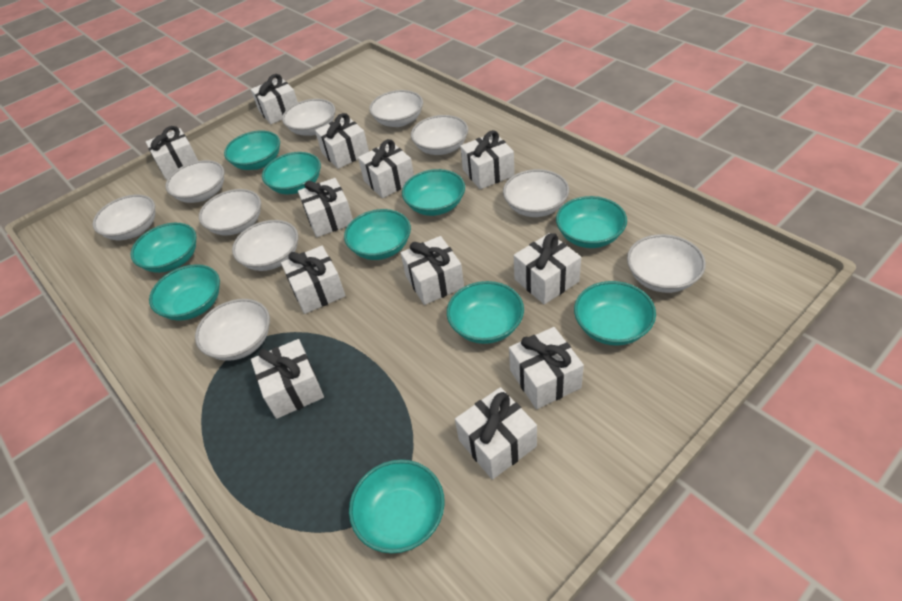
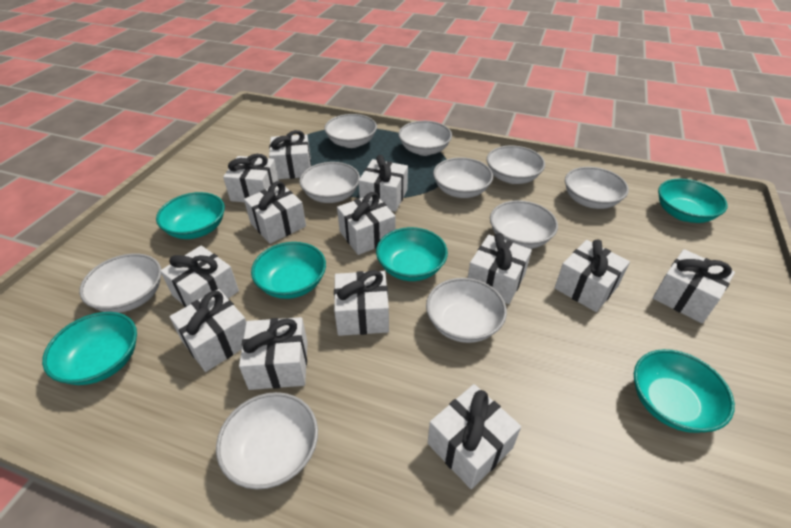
turquoise bowl: 10 -> 6
white gift: 12 -> 13

